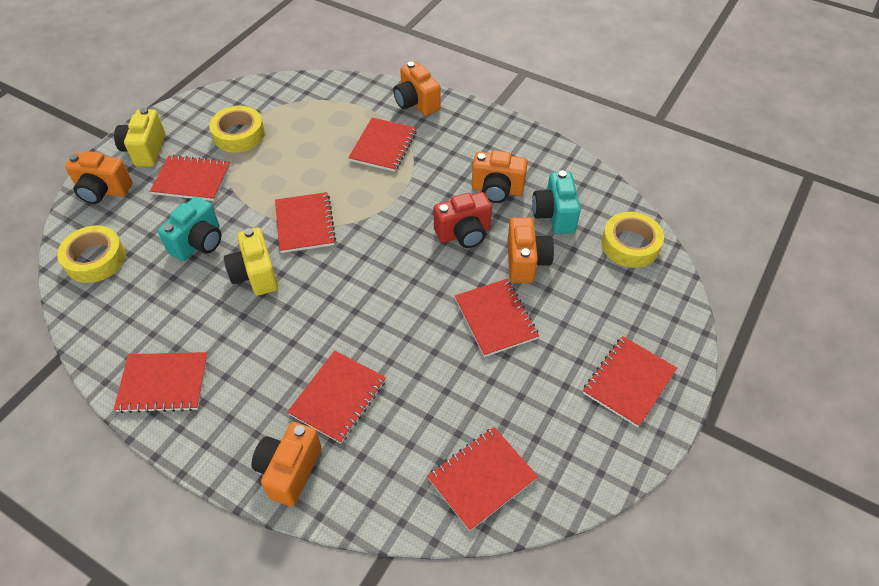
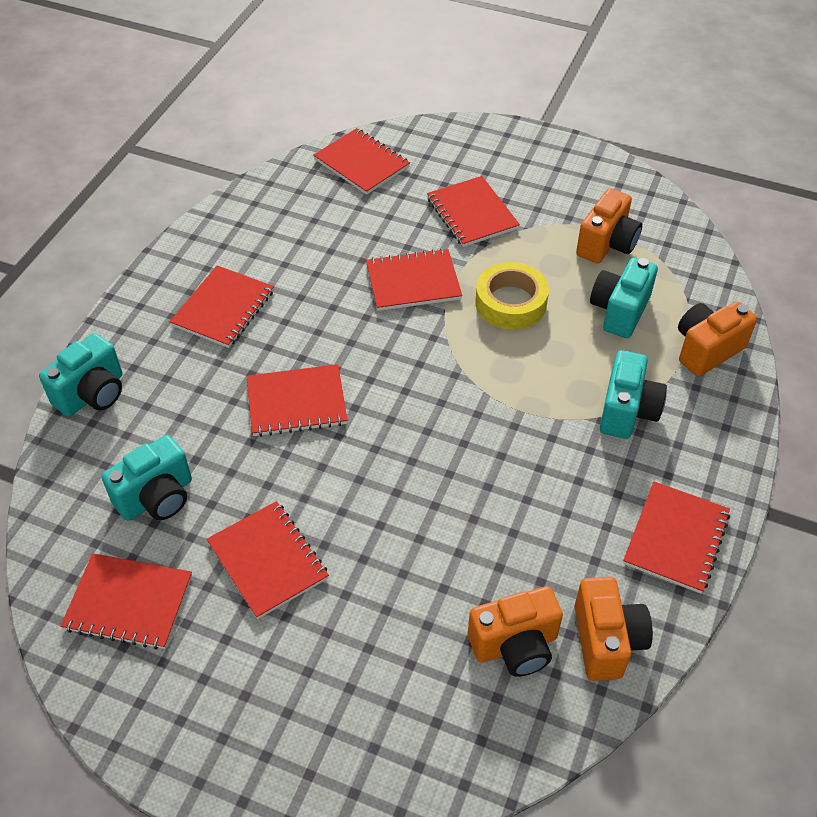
orange camera: 5 -> 4
red camera: 1 -> 0
turquoise camera: 2 -> 4
yellow camera: 2 -> 0
yellow tape: 3 -> 1

